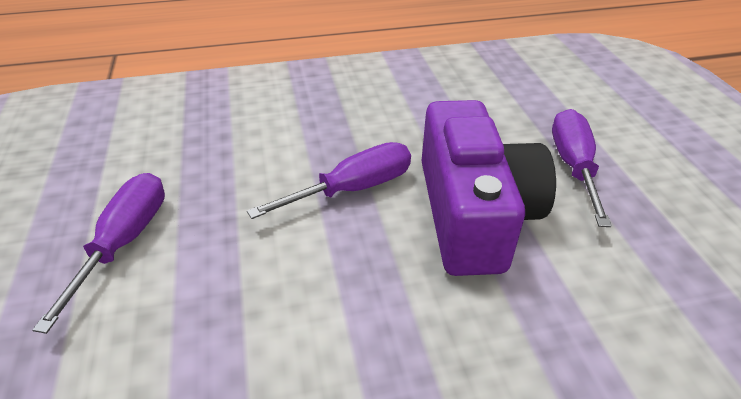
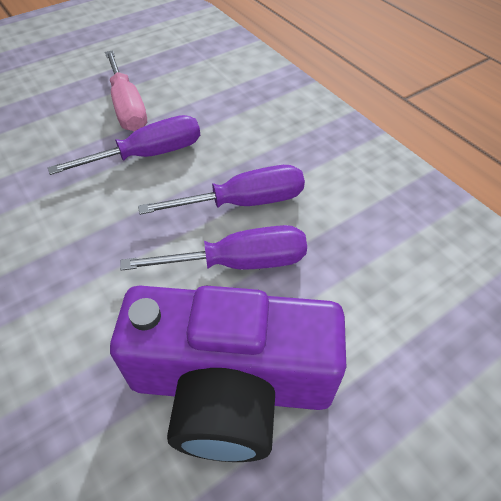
pink screwdriver: 0 -> 1

